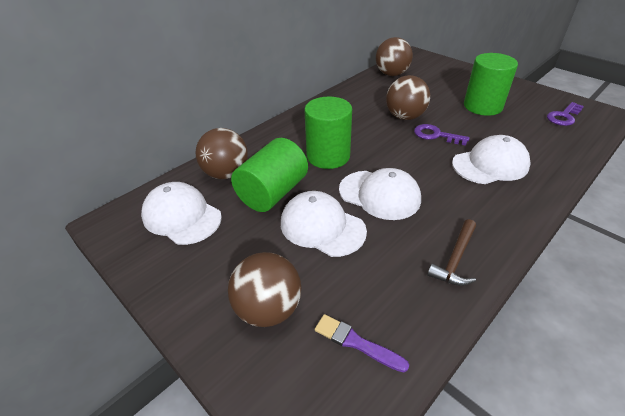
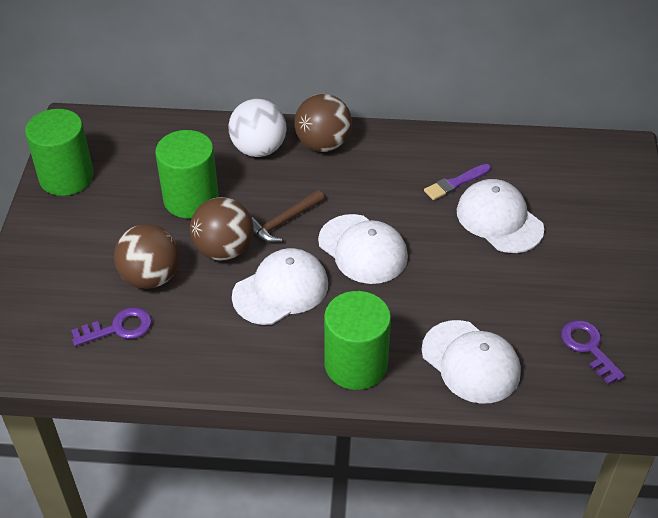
brown ball: 4 -> 3
white ball: 0 -> 1

